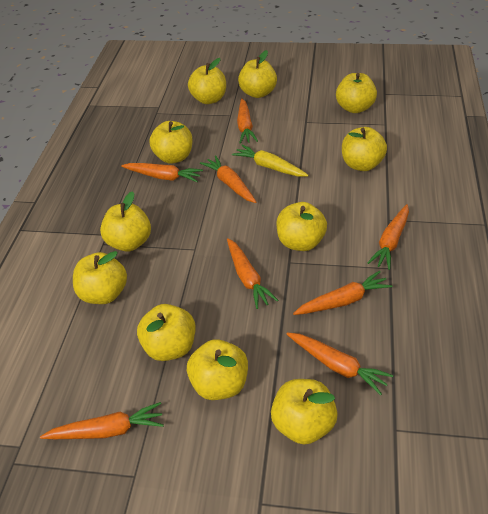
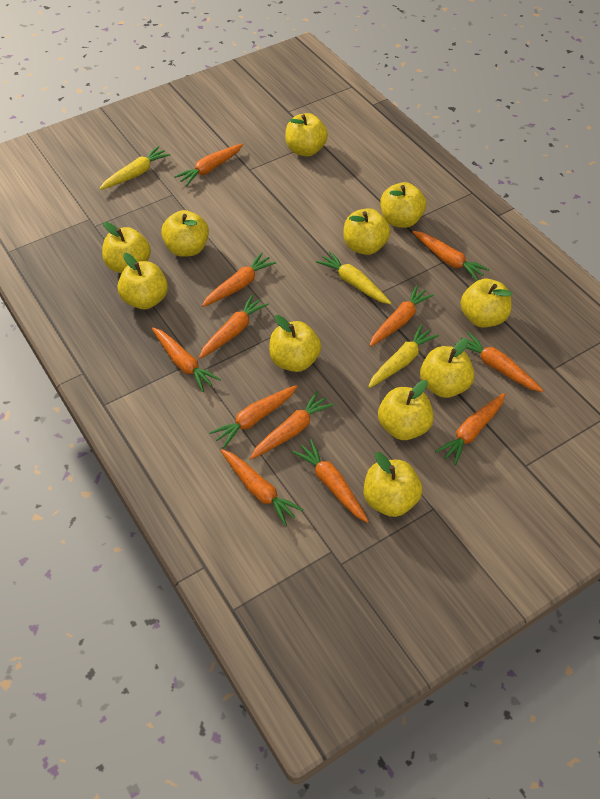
orange carrot: 8 -> 12
yellow carrot: 1 -> 3

